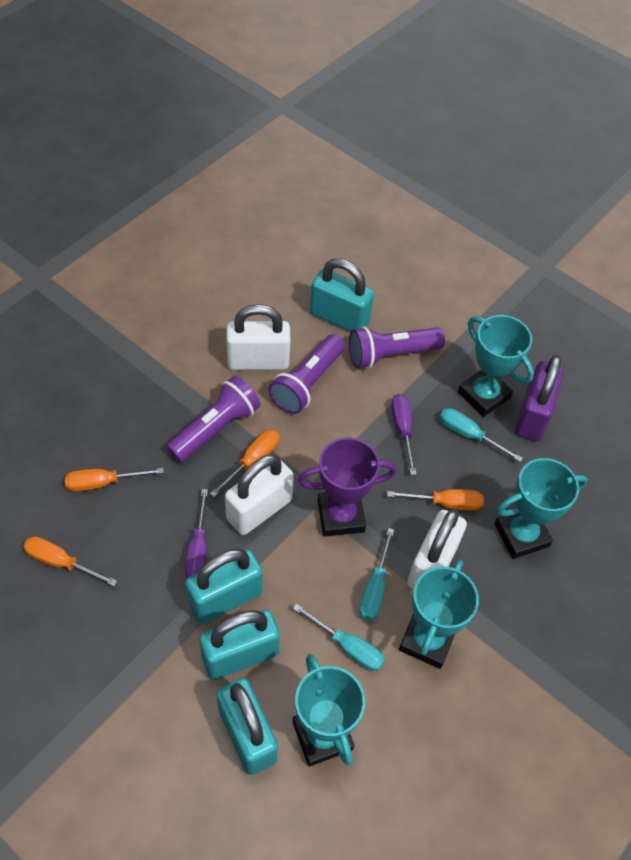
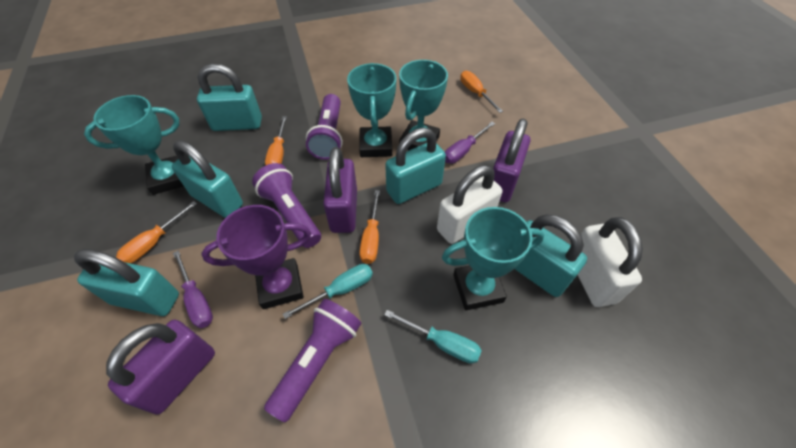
purple padlock: 1 -> 3
turquoise padlock: 4 -> 5
turquoise screwdriver: 3 -> 2
white padlock: 3 -> 2

